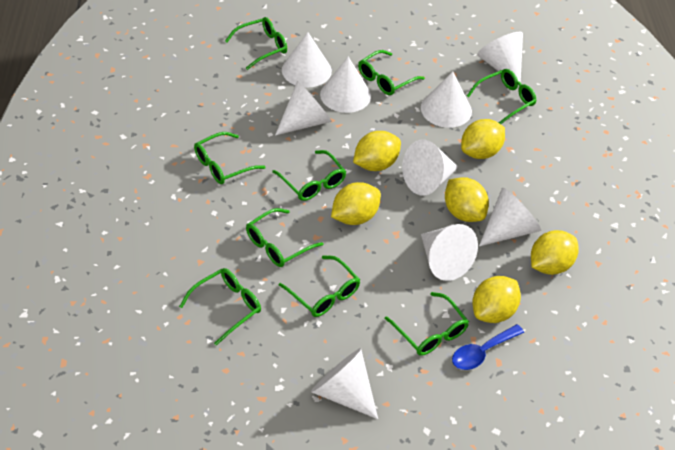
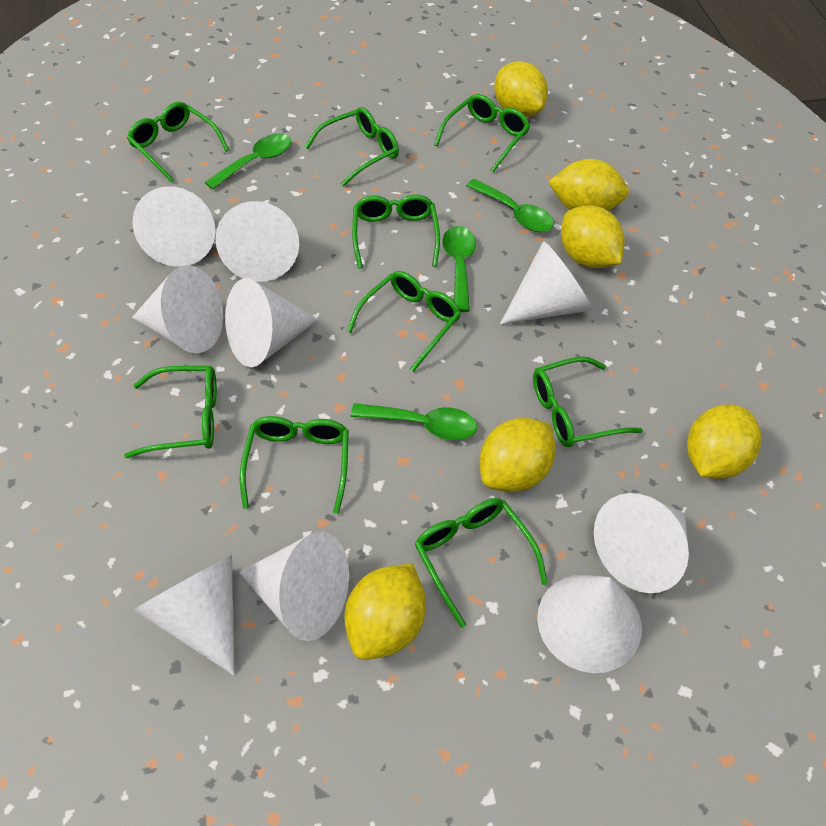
blue spoon: 1 -> 0
green spoon: 0 -> 4

